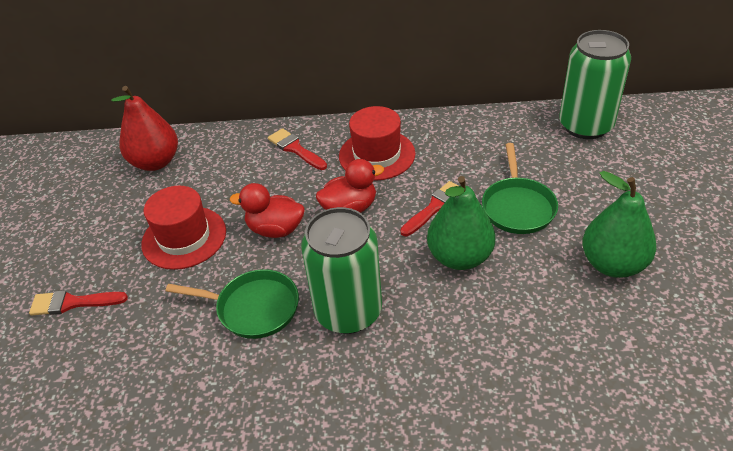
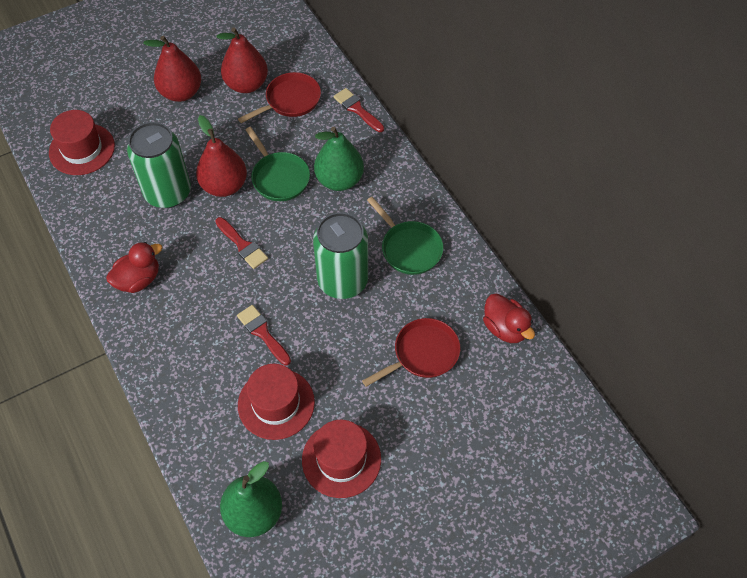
red hat: 2 -> 3
red pan: 0 -> 2
red pear: 1 -> 3

